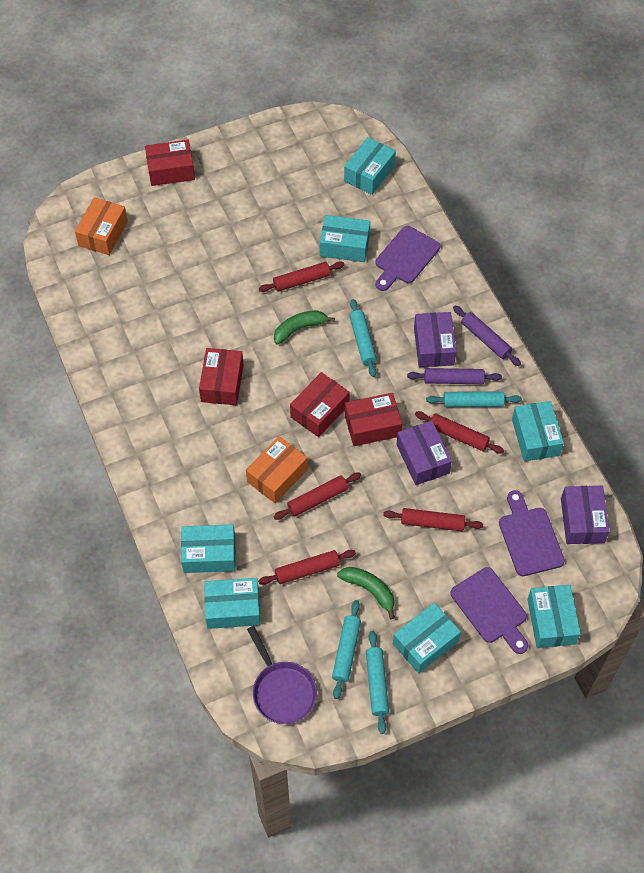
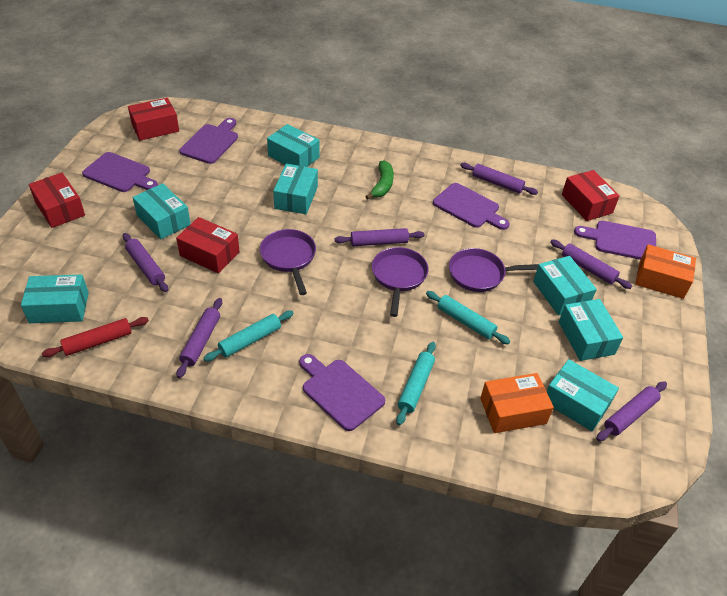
green banana: 2 -> 1
purple box: 3 -> 0
purple cutting board: 3 -> 5
purple pan: 1 -> 3
purple rolling pin: 2 -> 6
red rolling pin: 5 -> 1
turquoise rolling pin: 4 -> 3

